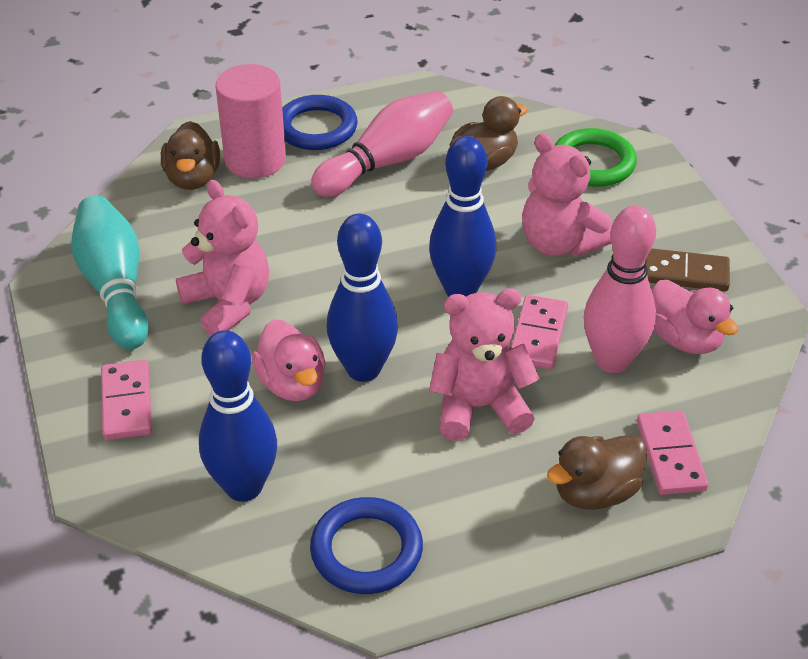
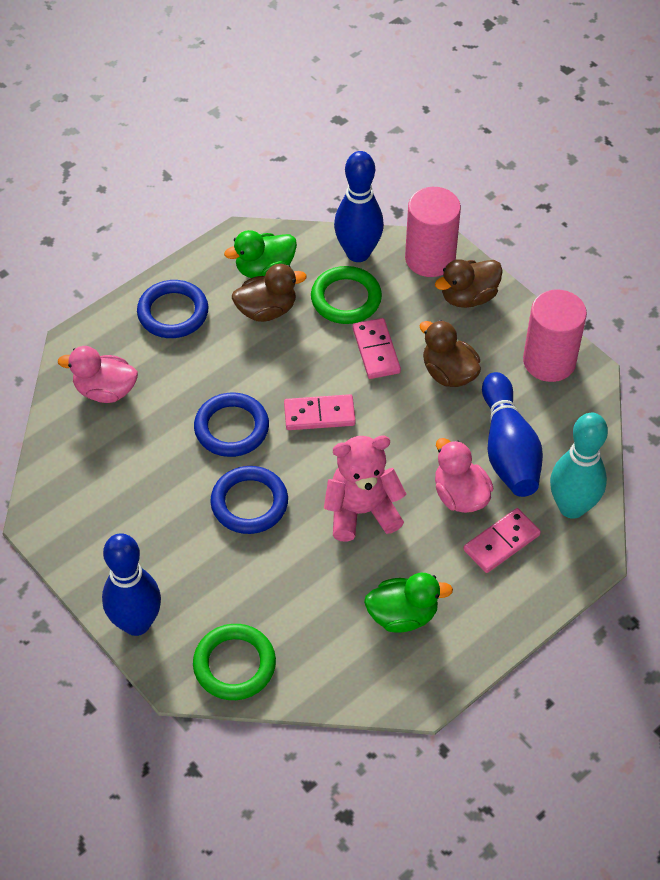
blue ring: 2 -> 3
brown domino: 1 -> 0
green duck: 0 -> 2
green ring: 1 -> 2
pink bowling pin: 2 -> 0
pink cylinder: 1 -> 2
pink teddy bear: 3 -> 1

